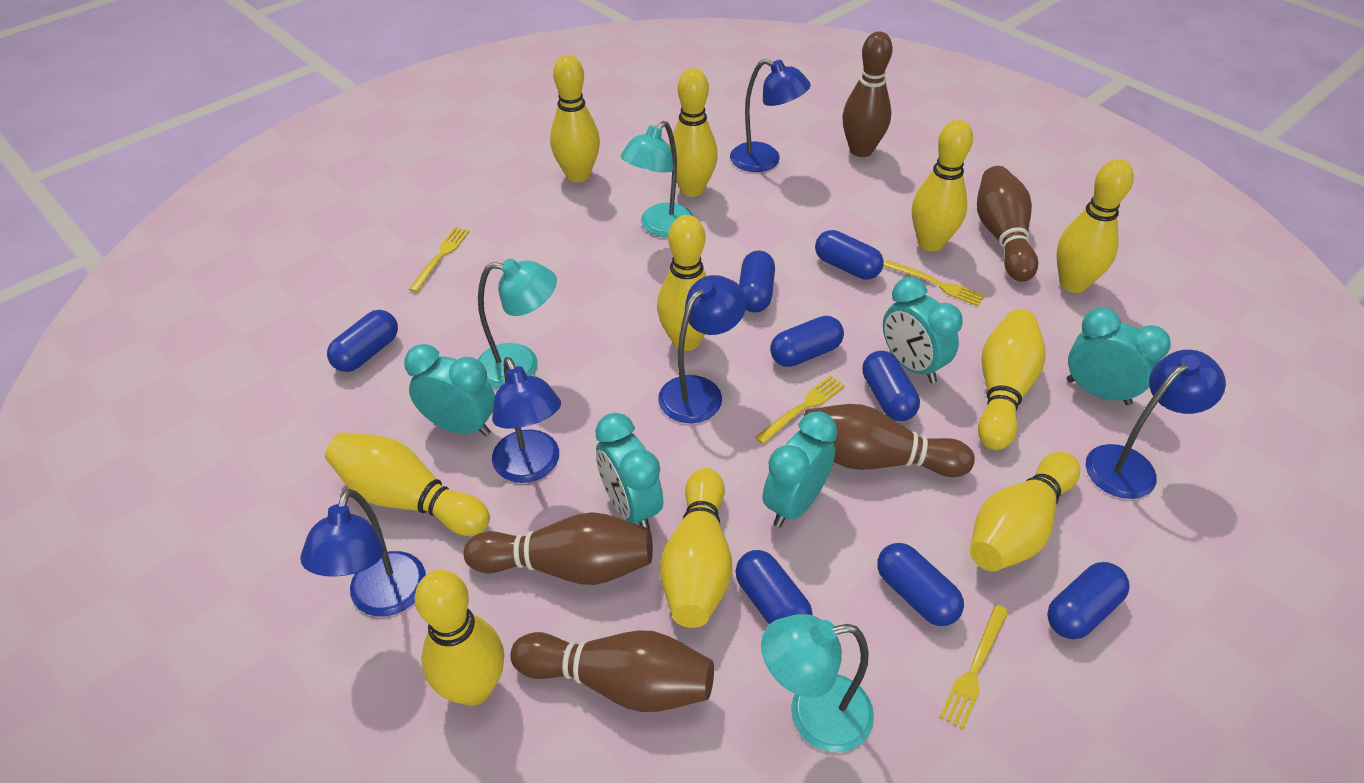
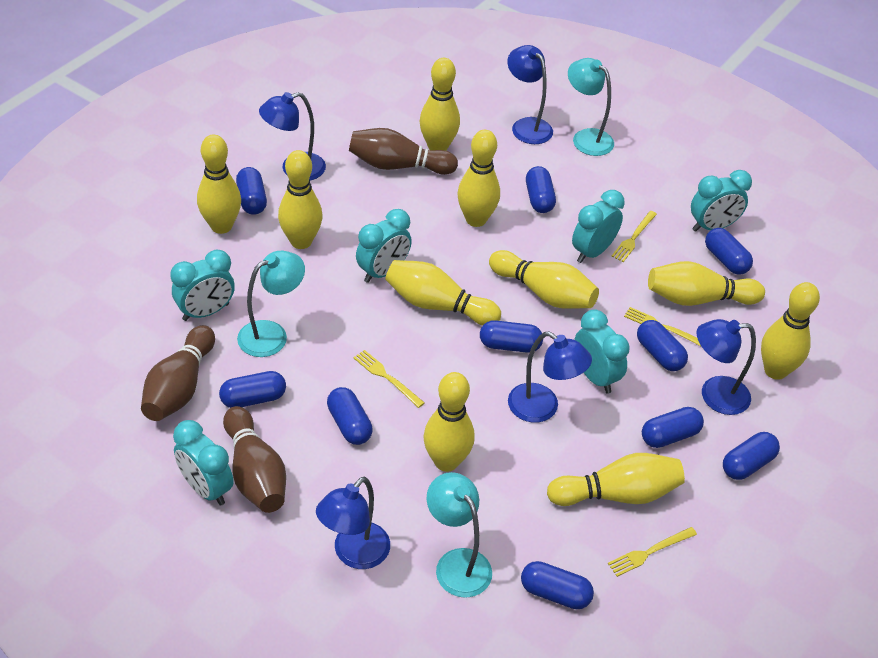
blue capsule: 8 -> 10
brown bowling pin: 5 -> 3
turquoise clock: 5 -> 6

